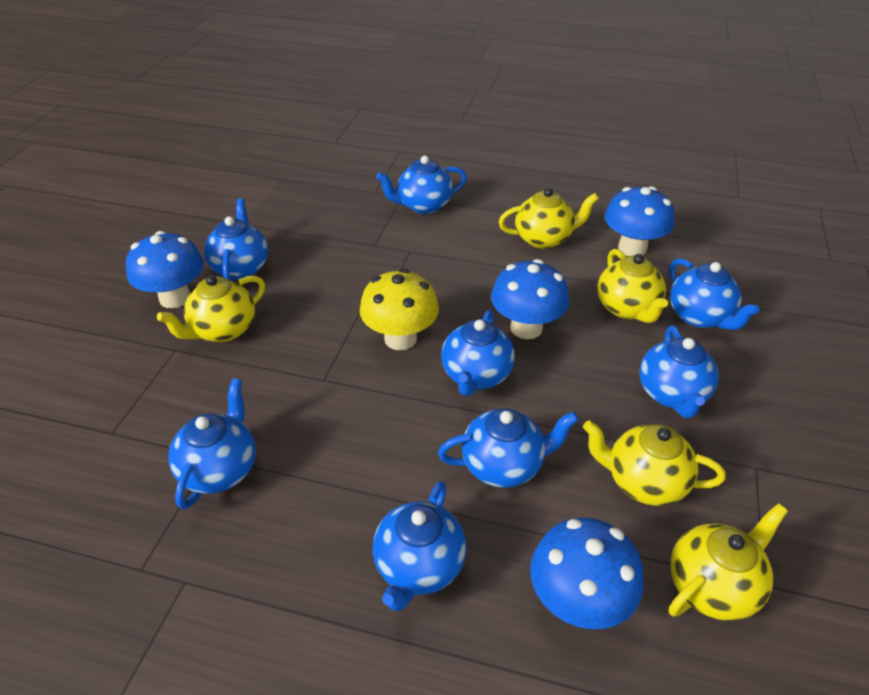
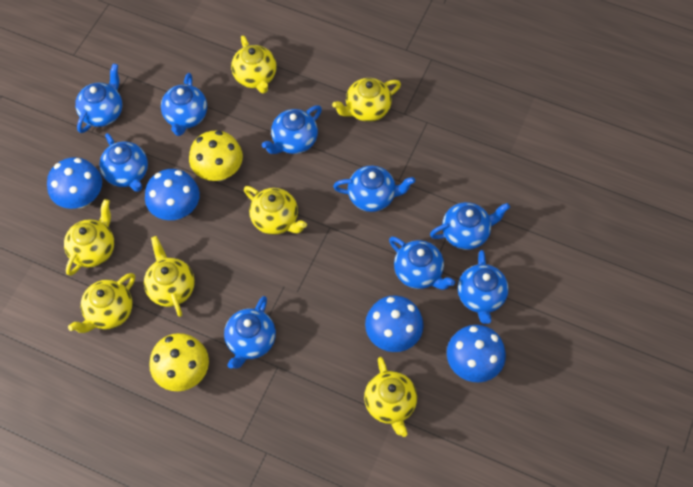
blue teapot: 8 -> 9
yellow mushroom: 1 -> 2
yellow teapot: 5 -> 7

